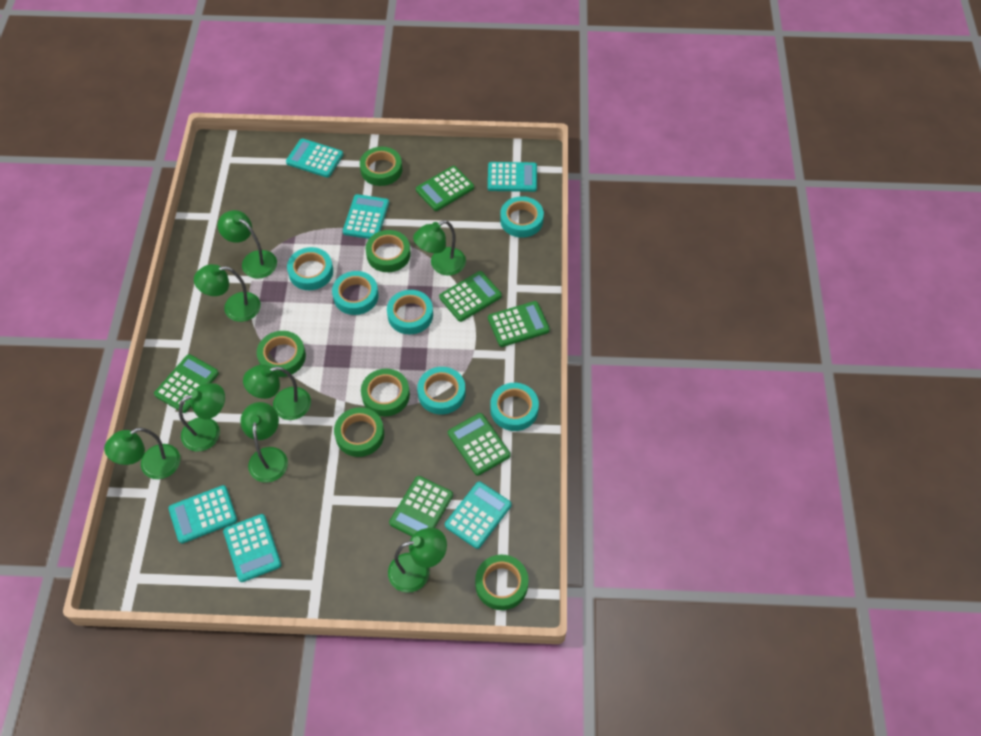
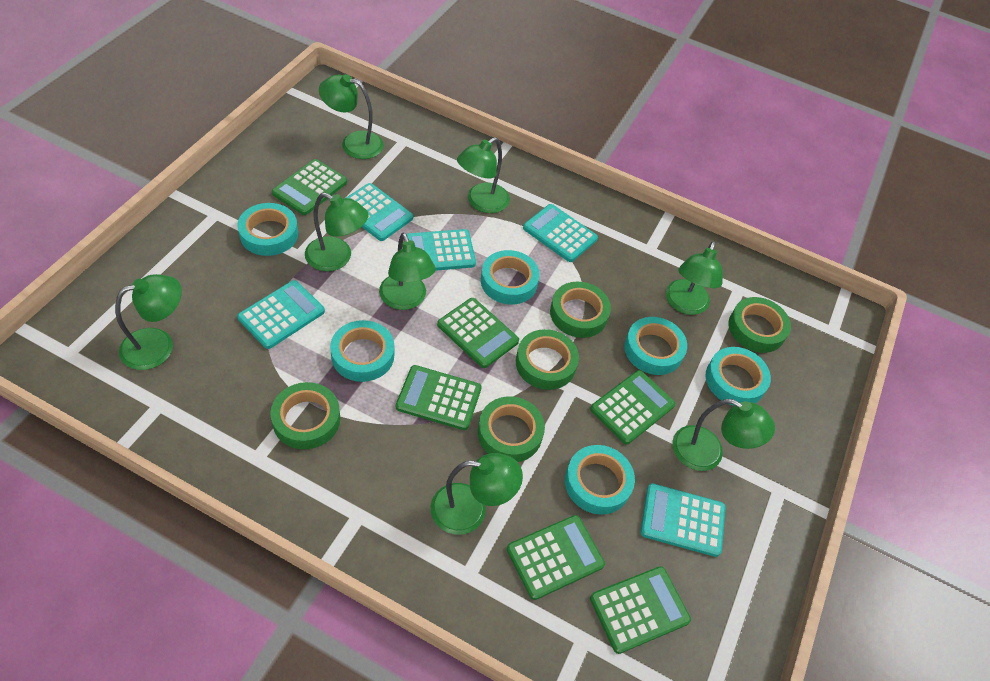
green tape: 6 -> 5
turquoise calculator: 6 -> 5

